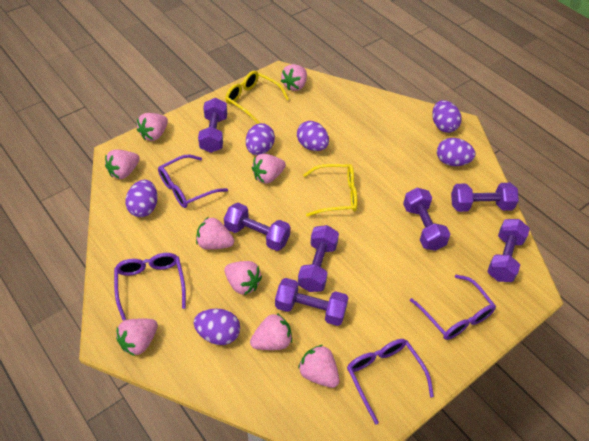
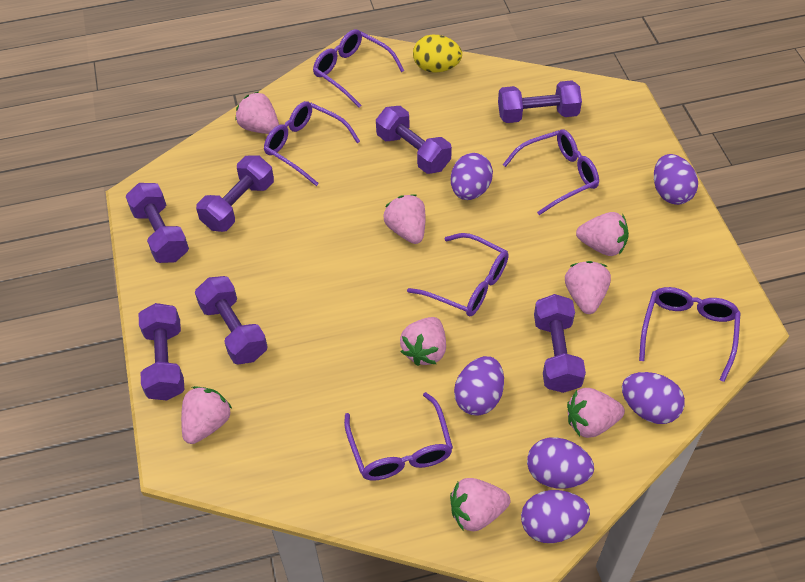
pink strawberry: 9 -> 8
purple glasses: 4 -> 6
yellow egg: 0 -> 1
yellow glasses: 2 -> 0

